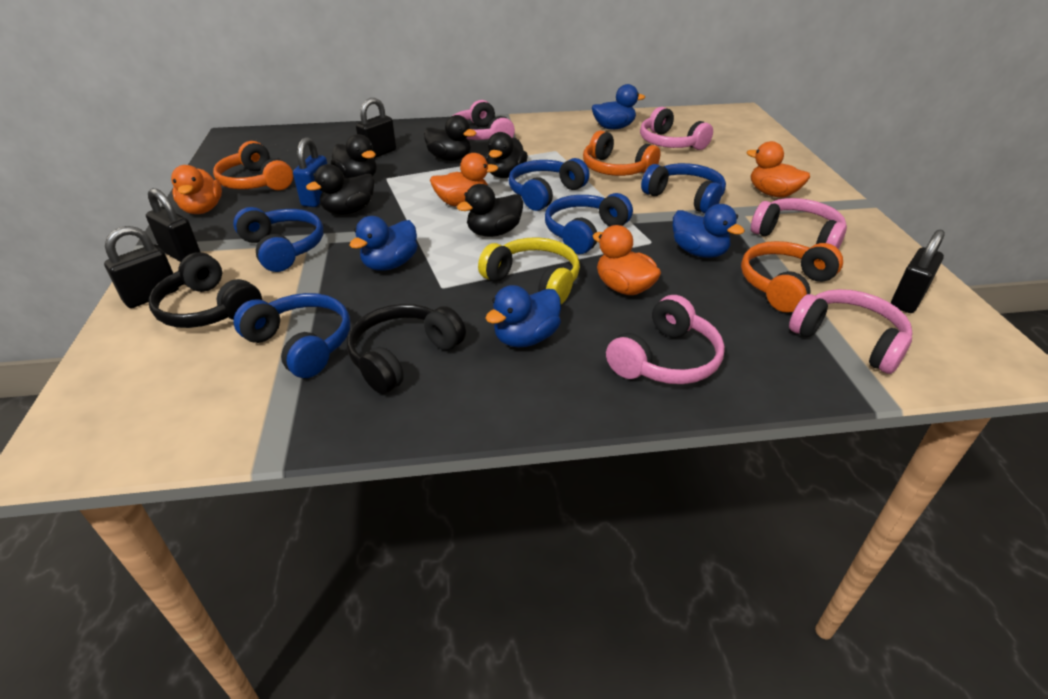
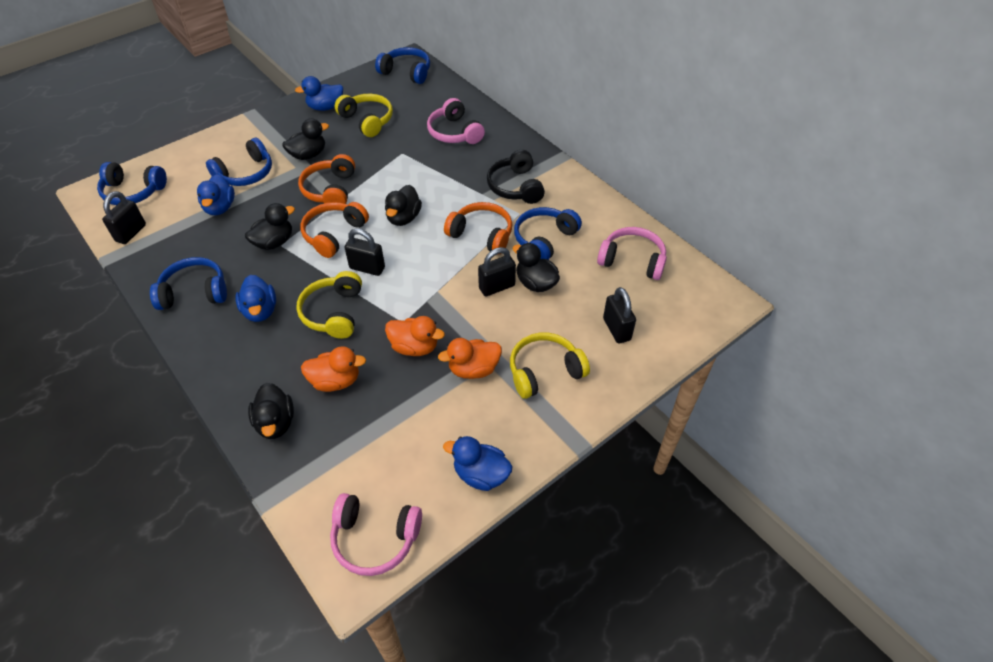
black headphones: 2 -> 1
blue padlock: 1 -> 0
orange duck: 4 -> 3
pink headphones: 5 -> 3
yellow headphones: 1 -> 3

